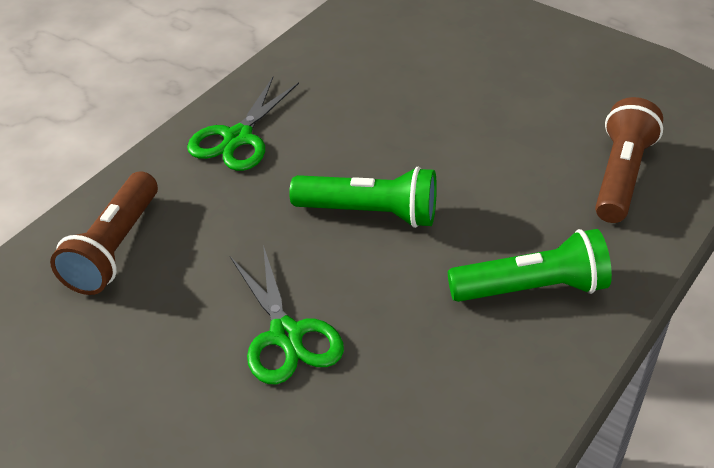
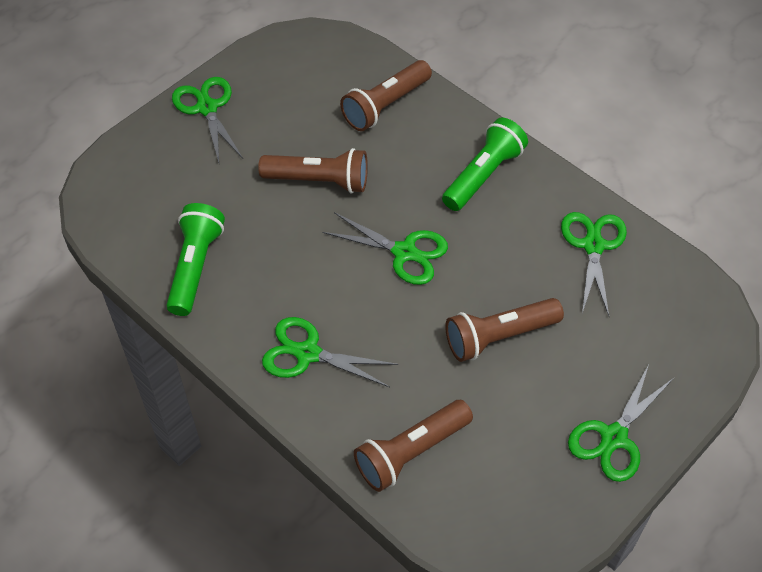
brown flashlight: 2 -> 4
green scissors: 2 -> 5

